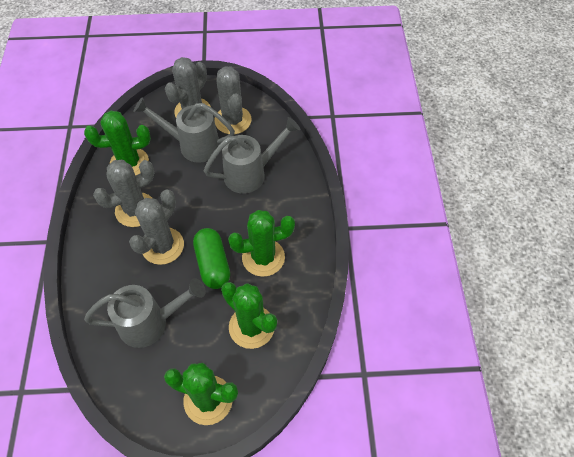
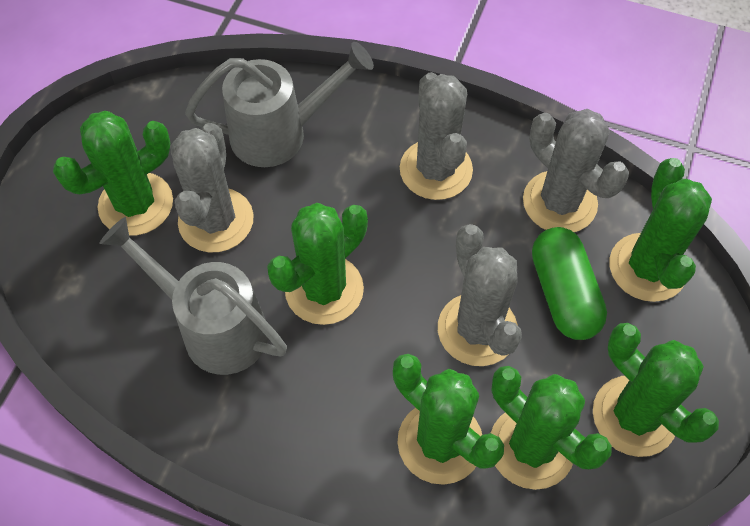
green cactus: 4 -> 6
grey watering can: 3 -> 2

